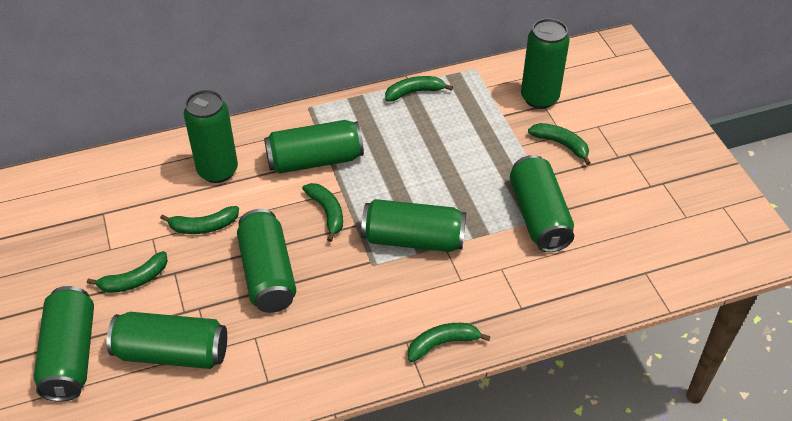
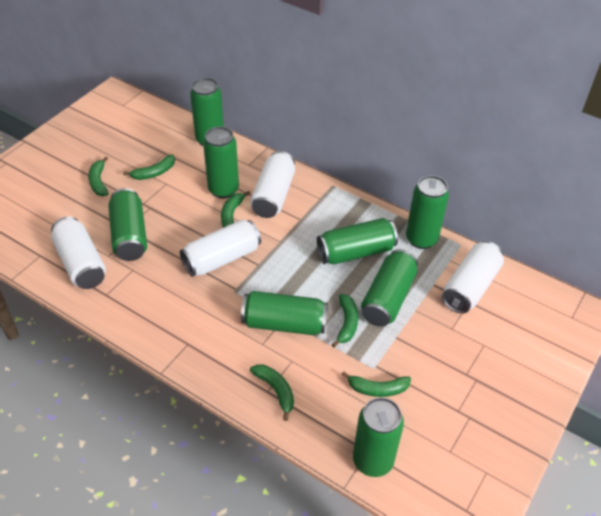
white can: 0 -> 4

